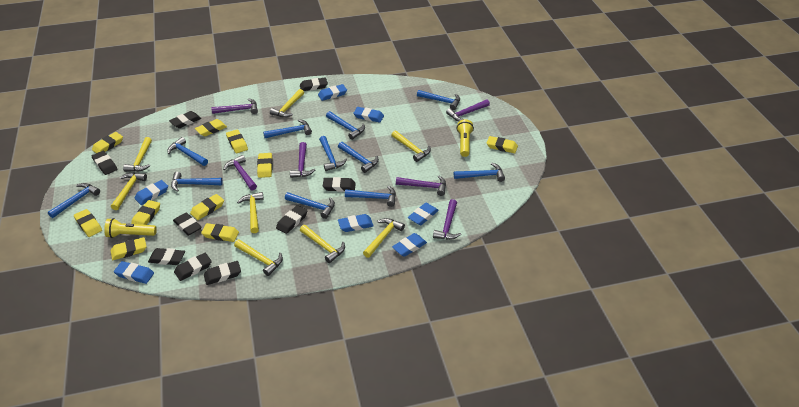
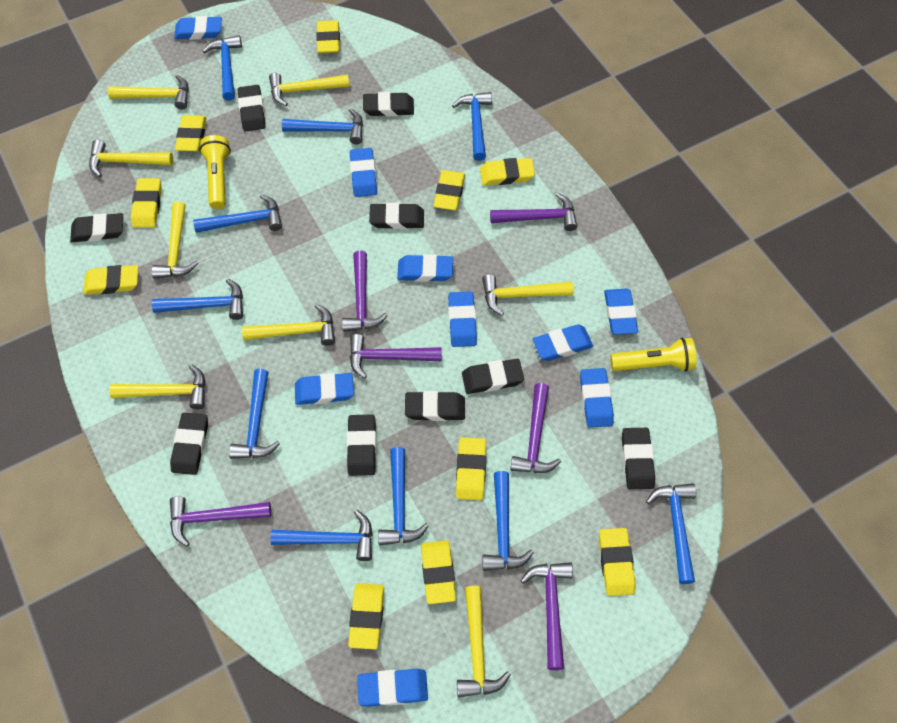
blue eraser: 7 -> 9
blue hammer: 11 -> 10

